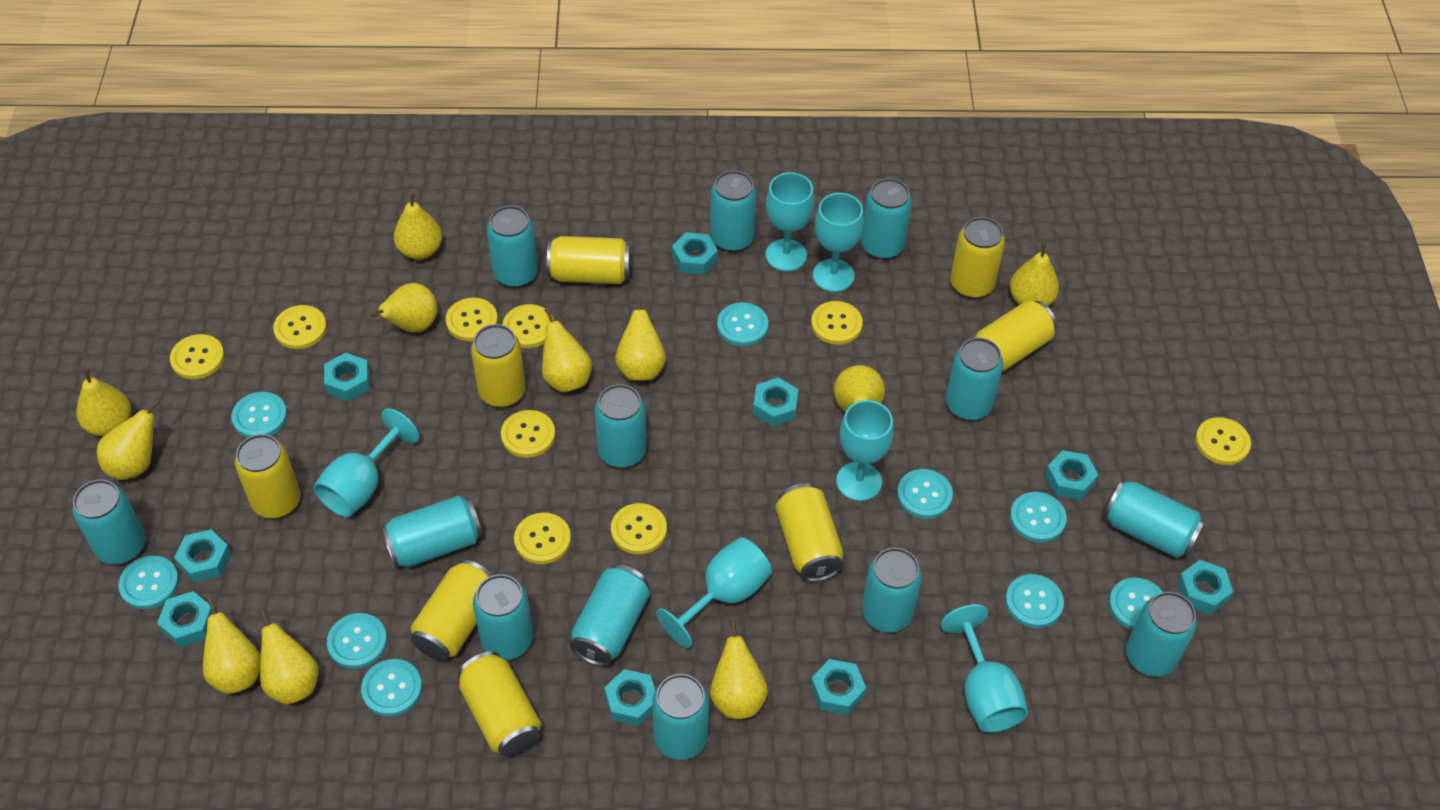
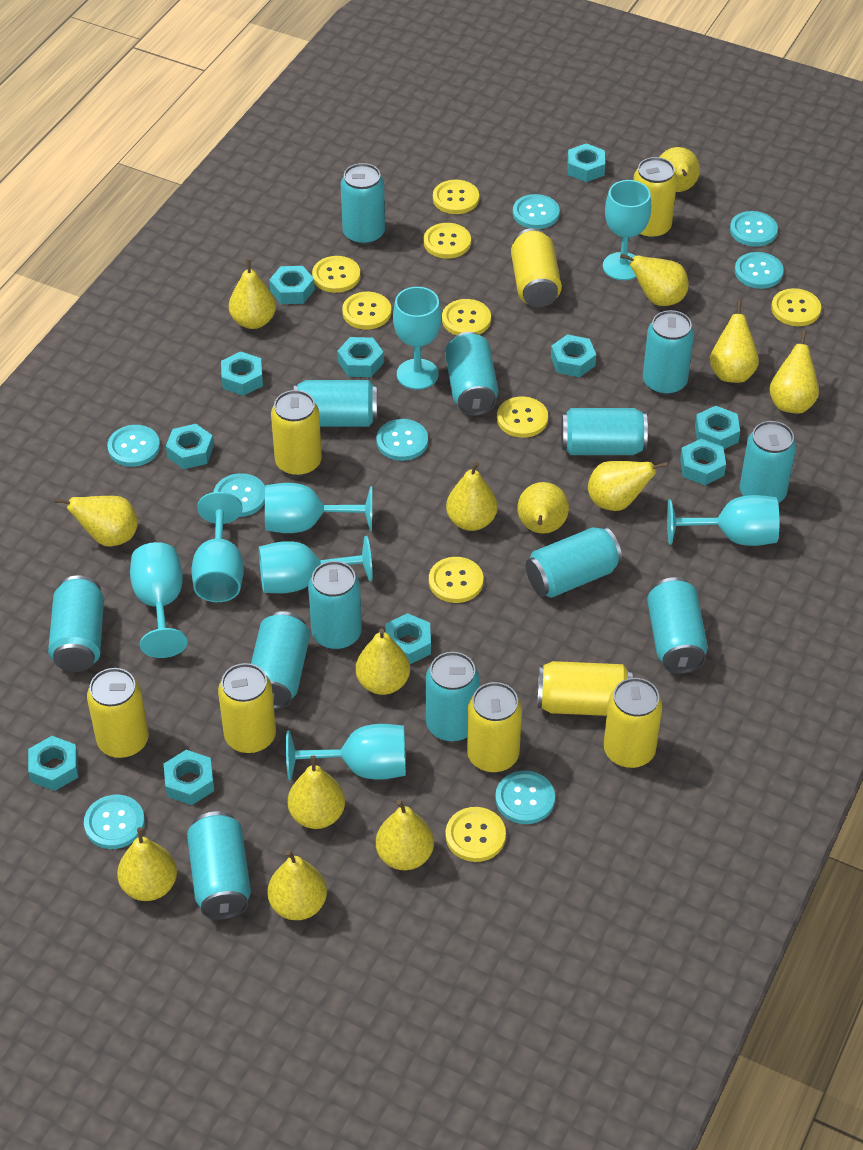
turquoise button: 9 -> 8
turquoise goblet: 6 -> 8
turquoise nut: 9 -> 11
yellow pear: 11 -> 14

